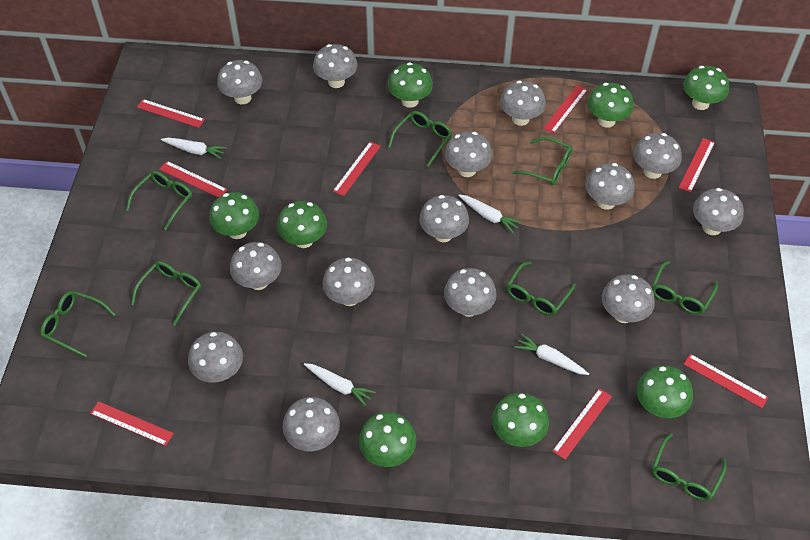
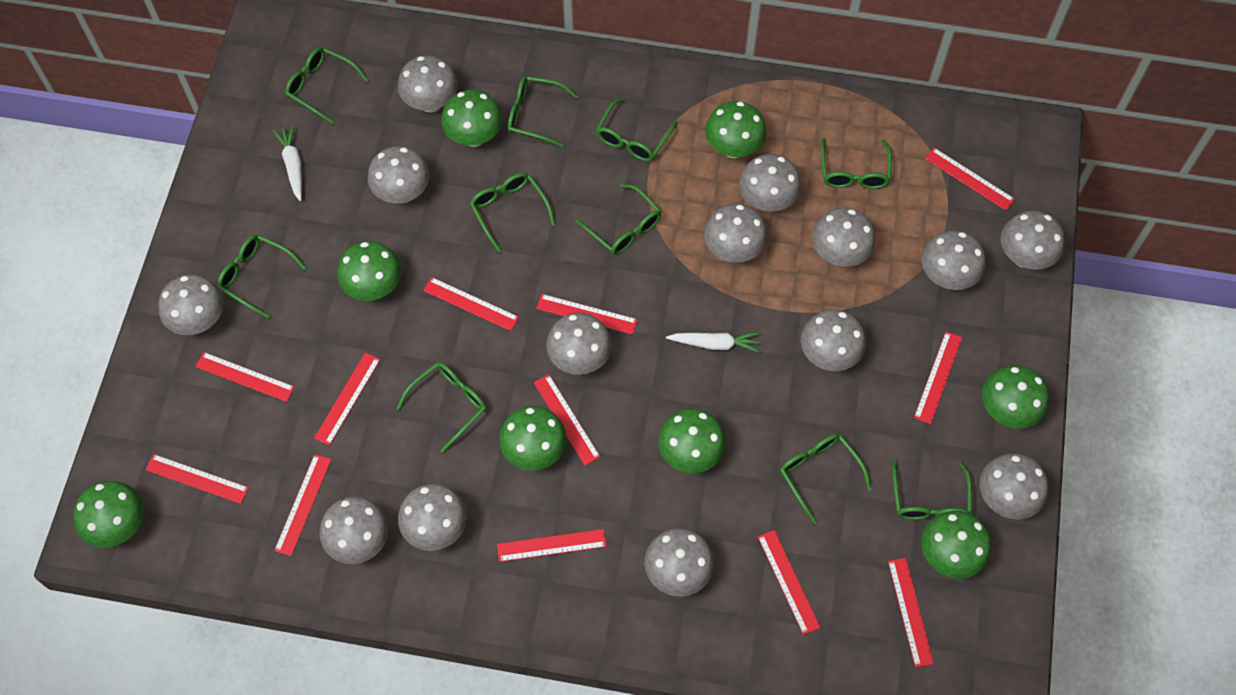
green glasses: 8 -> 10
red ruler: 8 -> 12
white carrot: 4 -> 2

